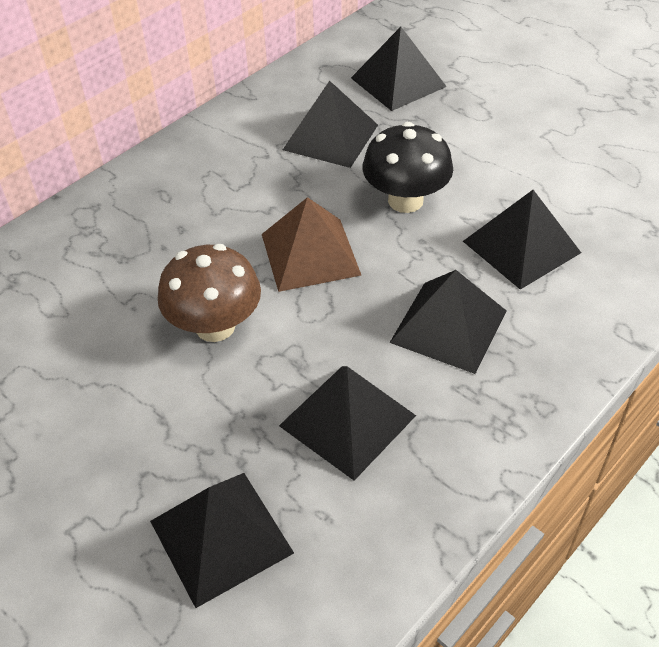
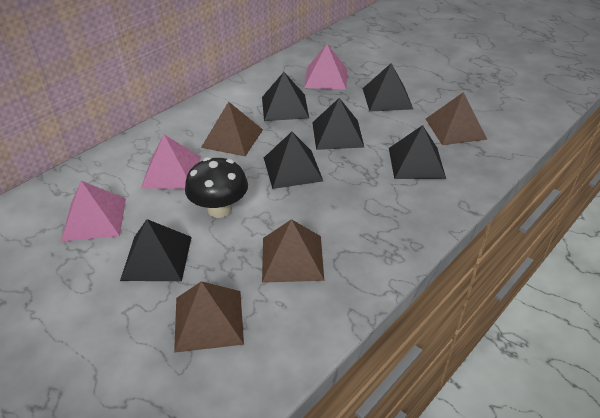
brown mushroom: 1 -> 0
brown pyramid: 1 -> 4
pink pyramid: 0 -> 3

